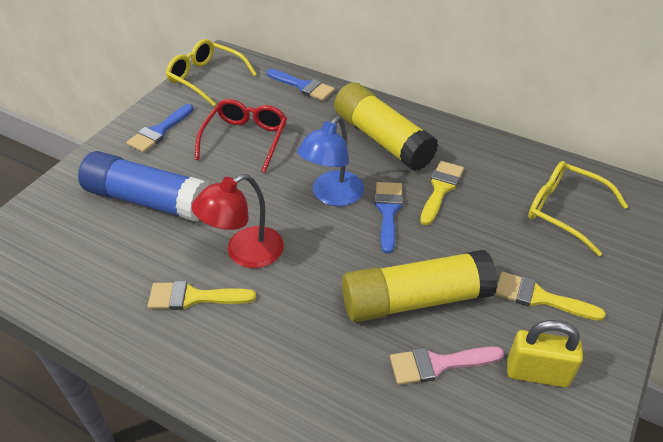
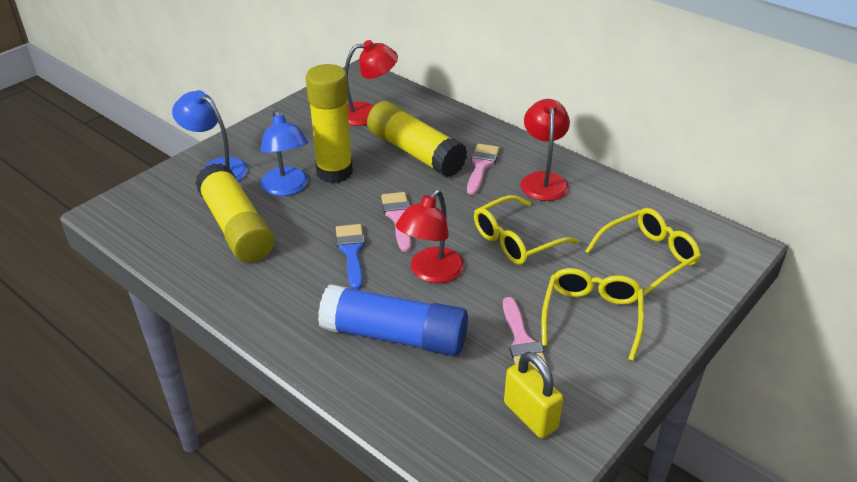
blue brush: 3 -> 1
blue lamp: 1 -> 2
pink brush: 1 -> 3
red glasses: 1 -> 0
red lamp: 1 -> 3
yellow brush: 3 -> 0
yellow glasses: 2 -> 3
yellow glue stick: 2 -> 3

